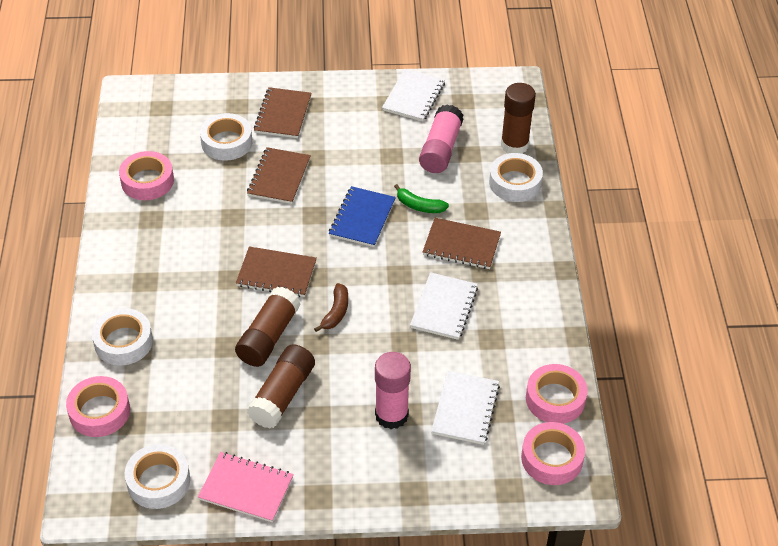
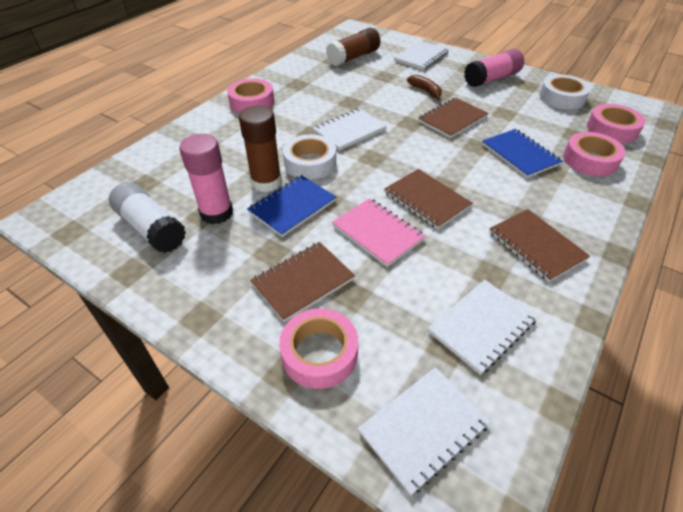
blue notebook: 1 -> 2
brown glue stick: 3 -> 2
green banana: 1 -> 0
white glue stick: 0 -> 1
white notebook: 3 -> 4
white tape: 4 -> 2

